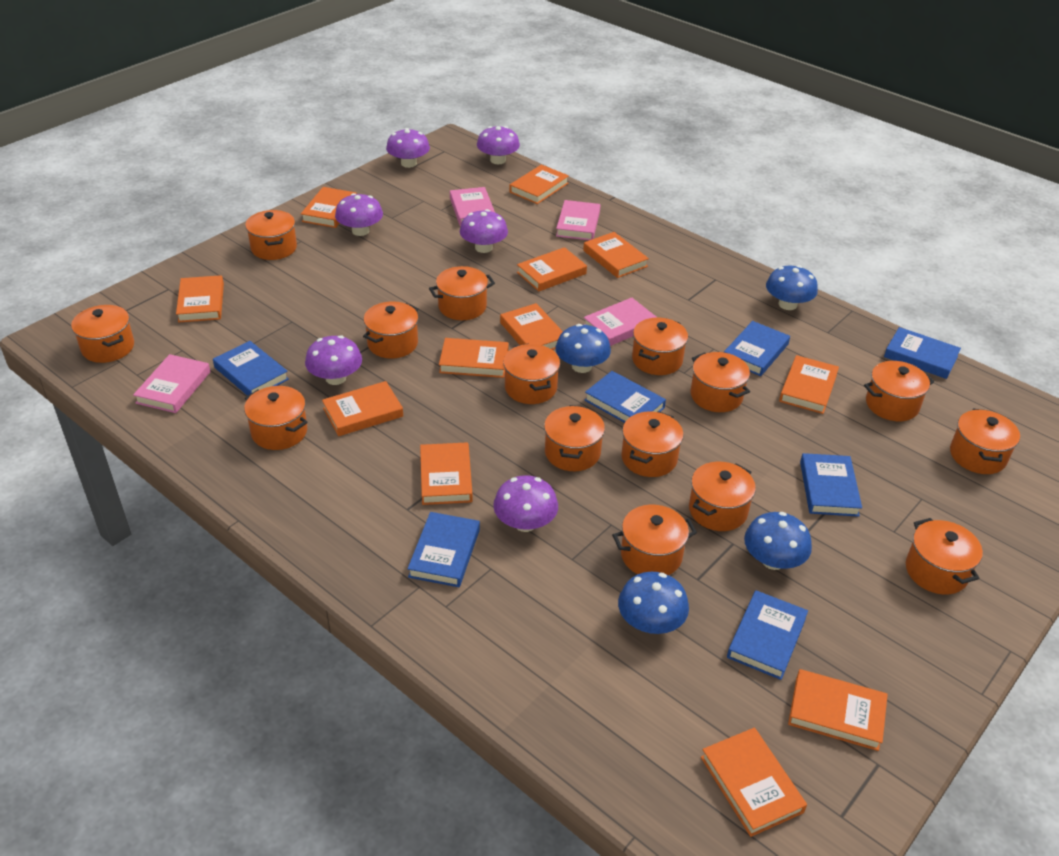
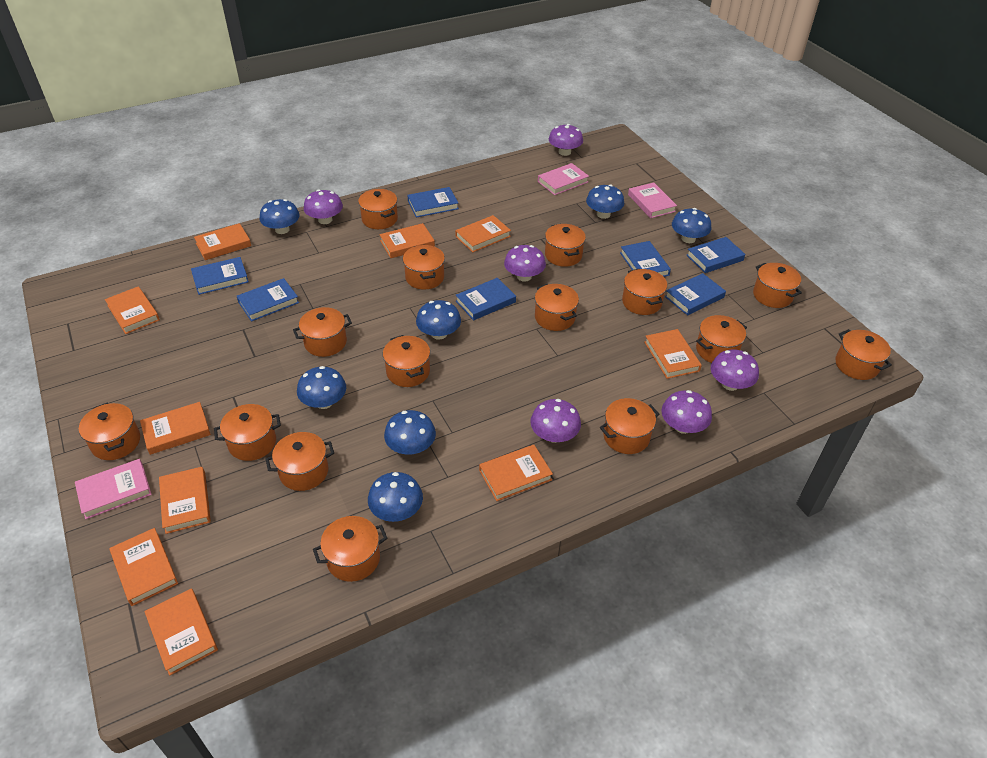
blue mushroom: 4 -> 7
orange book: 12 -> 10
pink book: 4 -> 3

